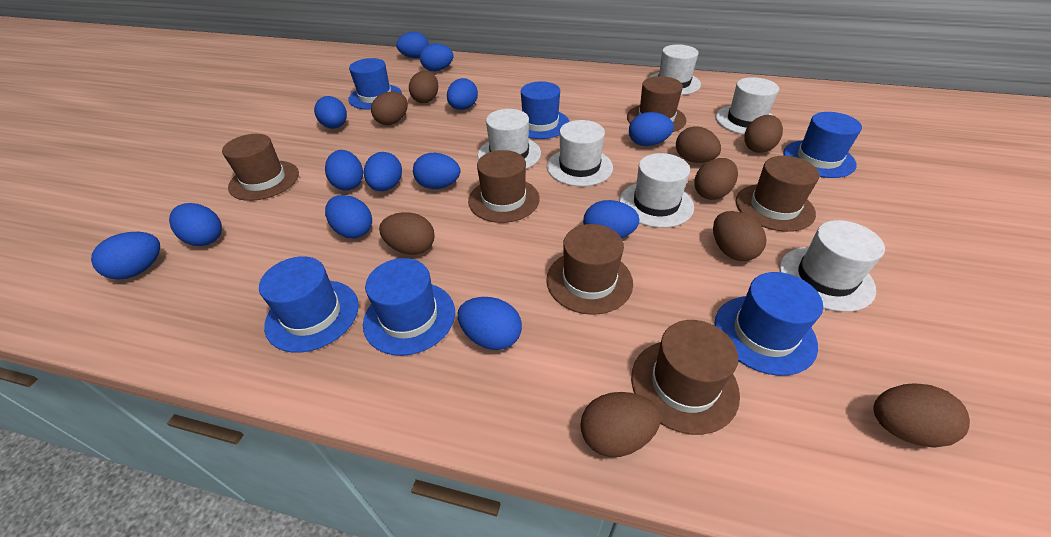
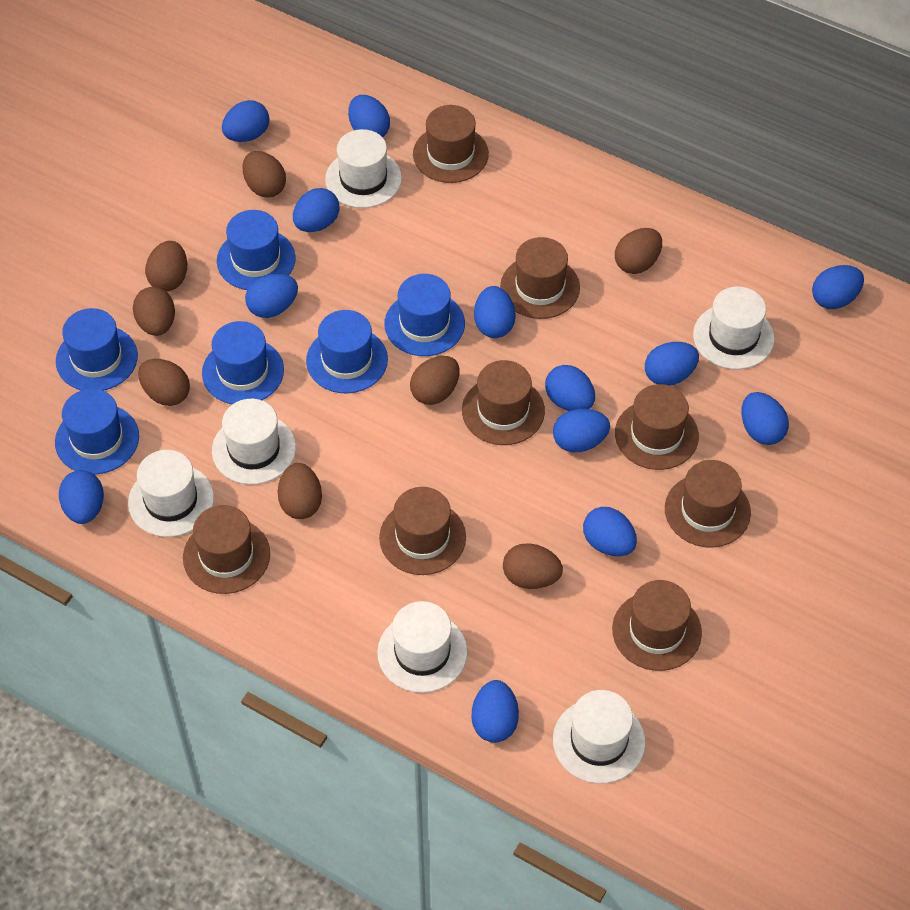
brown egg: 9 -> 8
brown hat: 6 -> 8

